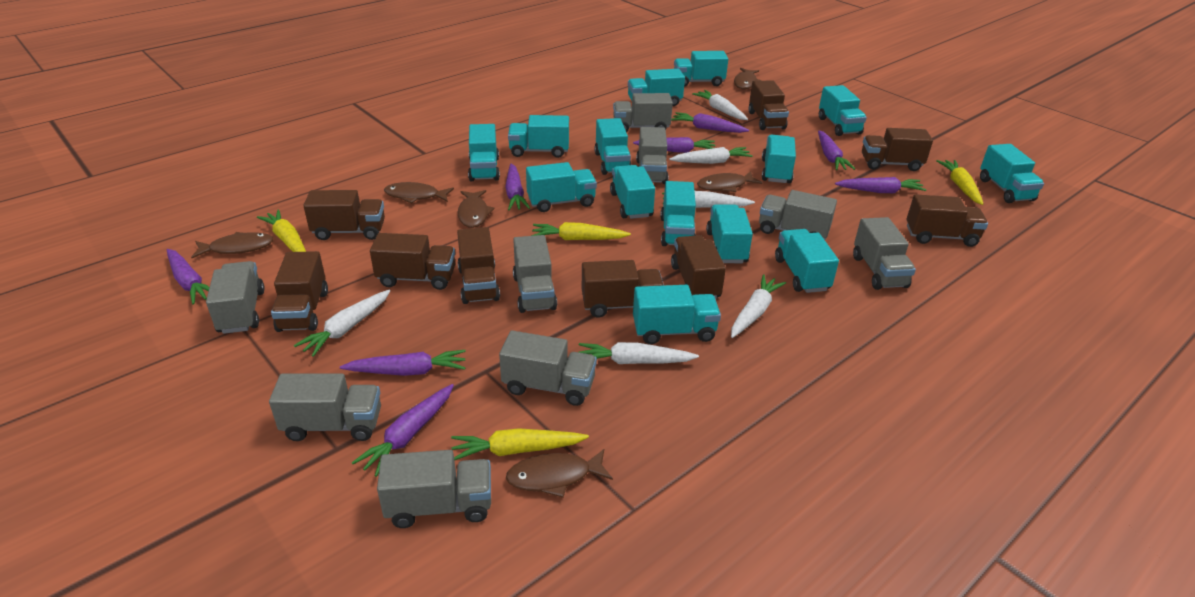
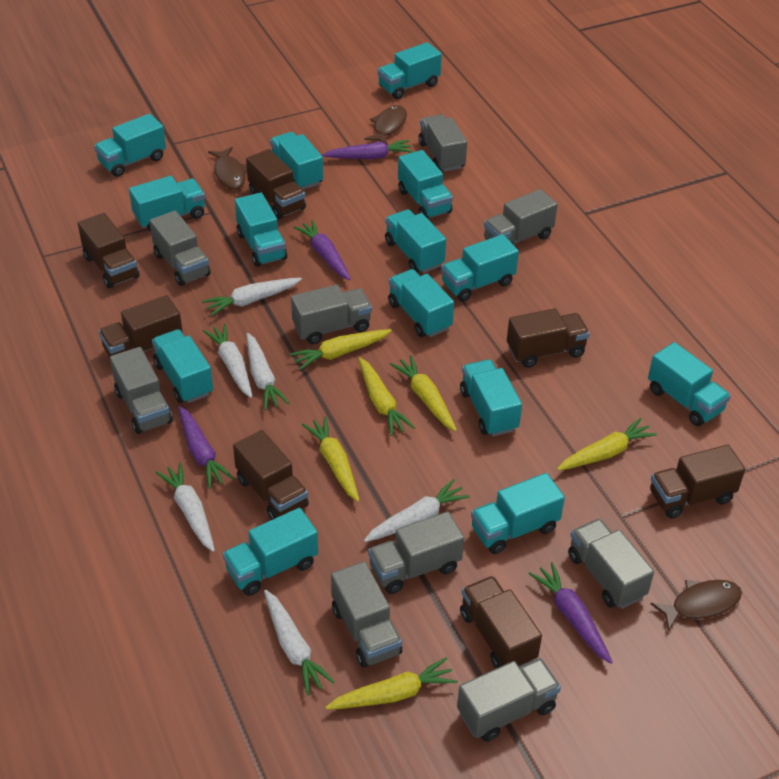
brown fish: 6 -> 3
brown truck: 9 -> 7
purple carrot: 8 -> 4
yellow carrot: 4 -> 6

